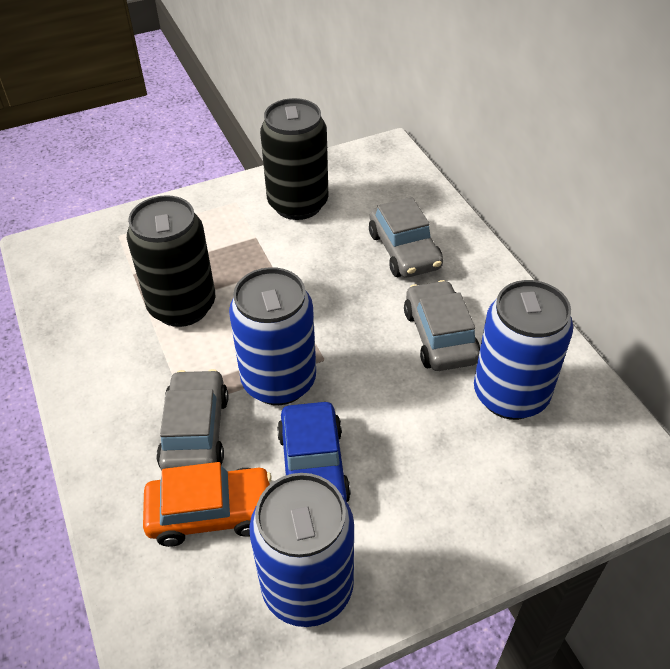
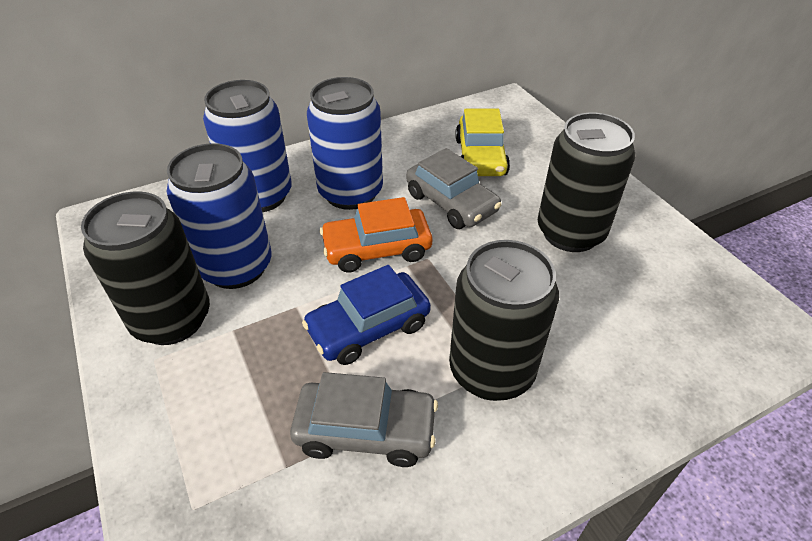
black can: 2 -> 3
grey car: 3 -> 2
yellow car: 0 -> 1

